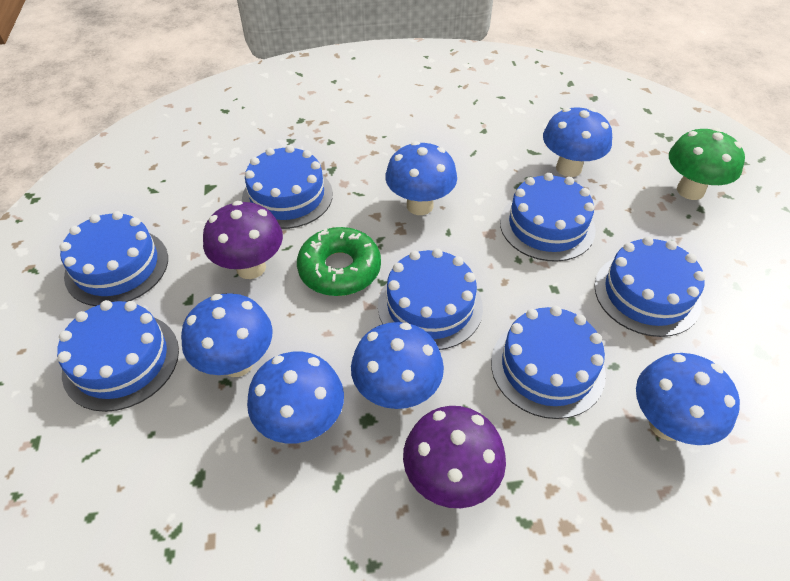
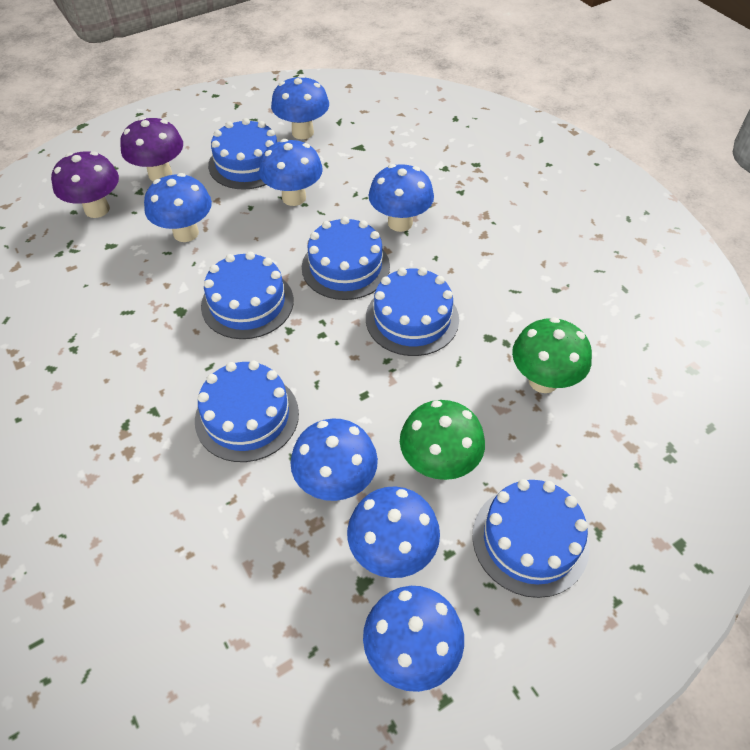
blue cake: 7 -> 6
blue mushroom: 6 -> 7
green donut: 1 -> 0
green mushroom: 1 -> 2

